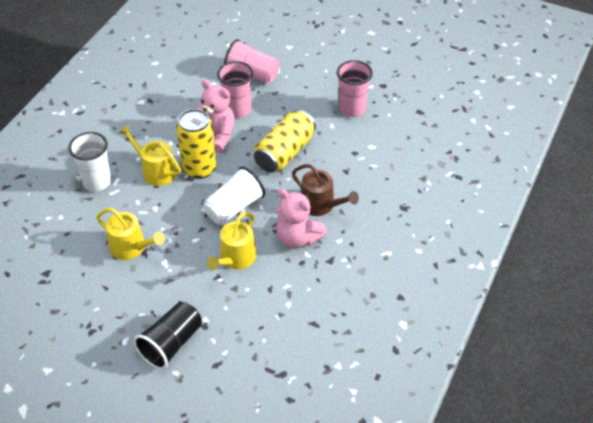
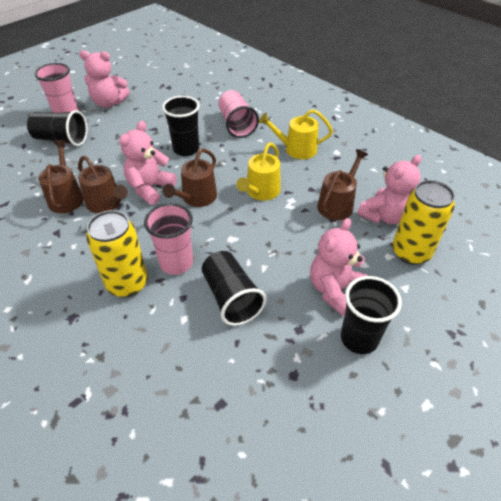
black cup: 1 -> 4
brown watering can: 1 -> 4
pink teddy bear: 2 -> 4
white cup: 2 -> 0
yellow watering can: 3 -> 2

